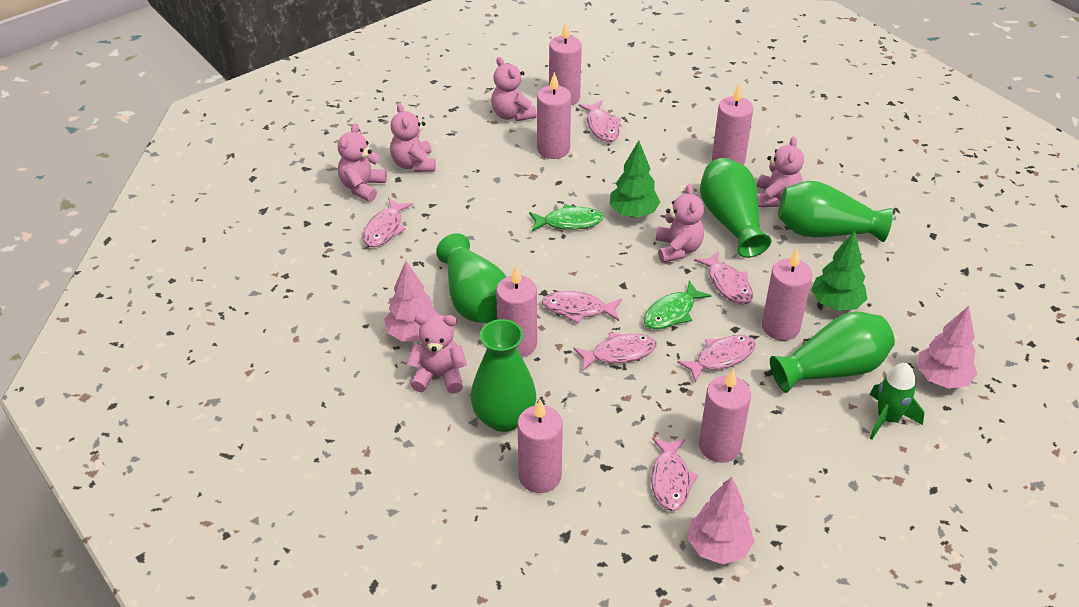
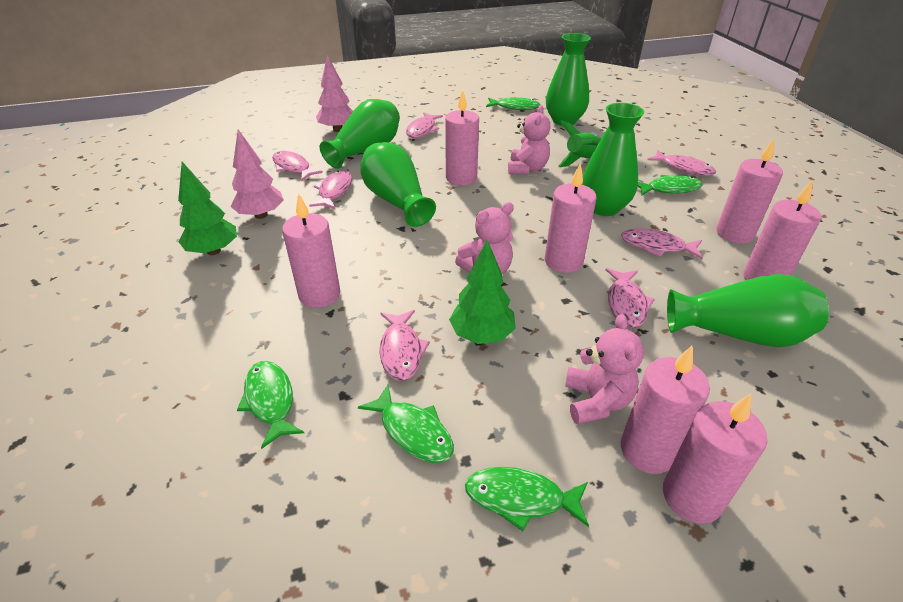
green fish: 2 -> 5
pink teddy bear: 6 -> 3
pink tree: 3 -> 2

